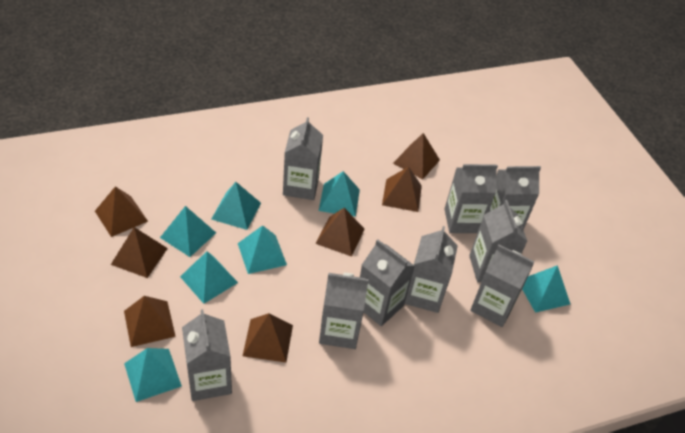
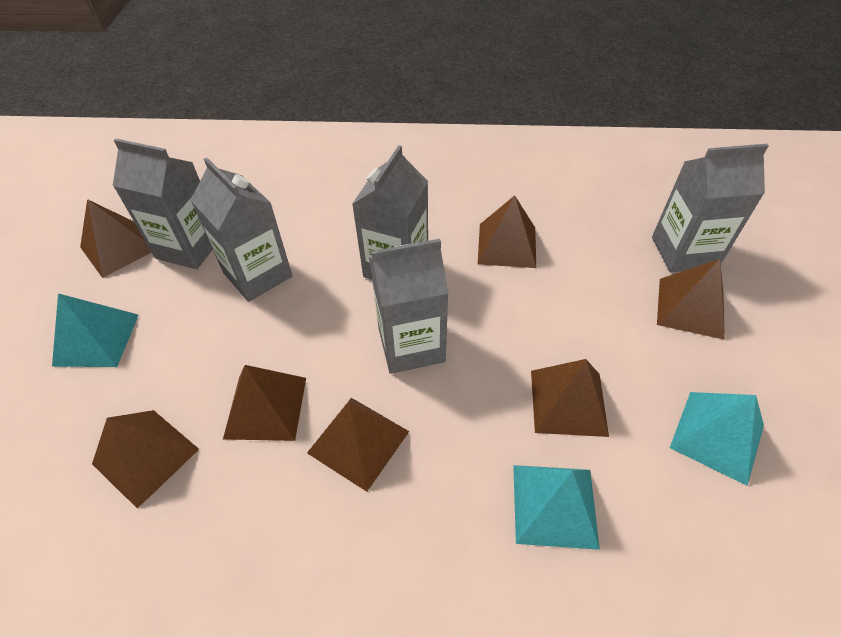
grey carton: 9 -> 5
turquoise pyramid: 7 -> 3

